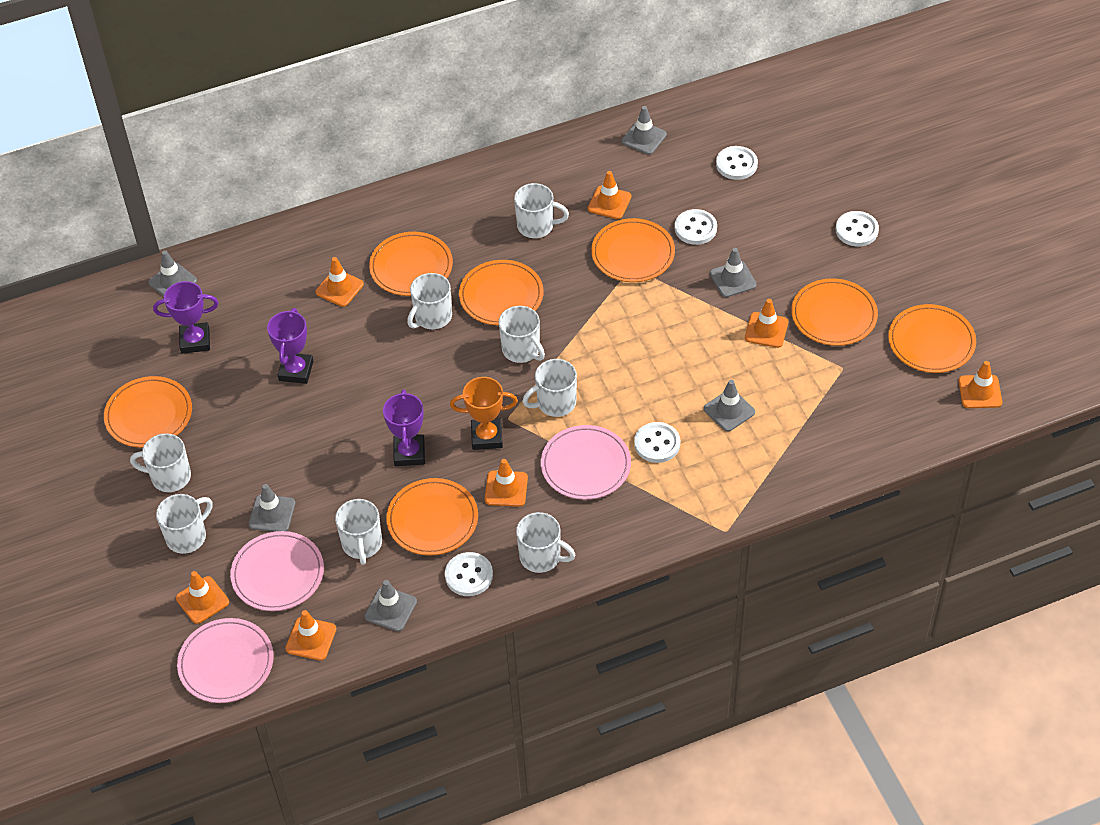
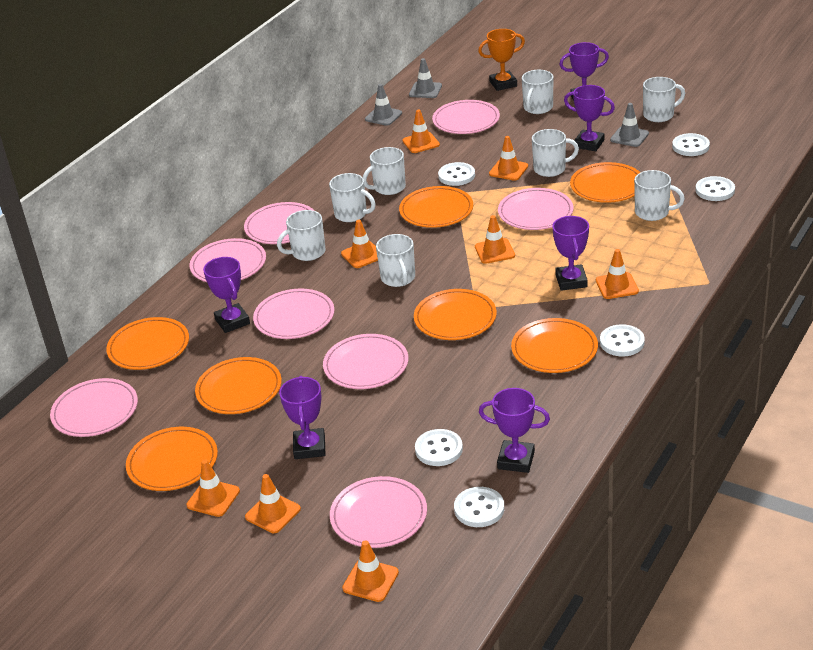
grey traffic cone: 6 -> 3
orange traffic cone: 7 -> 8
pink plate: 3 -> 8
purple trophy: 3 -> 6
white button: 5 -> 6

